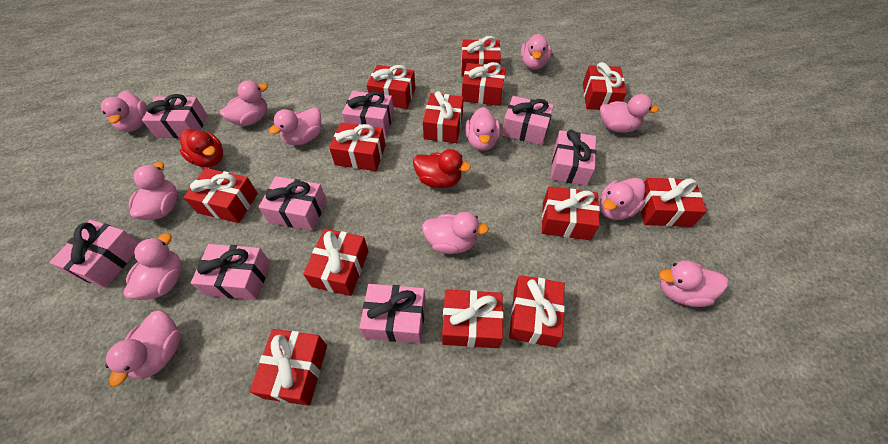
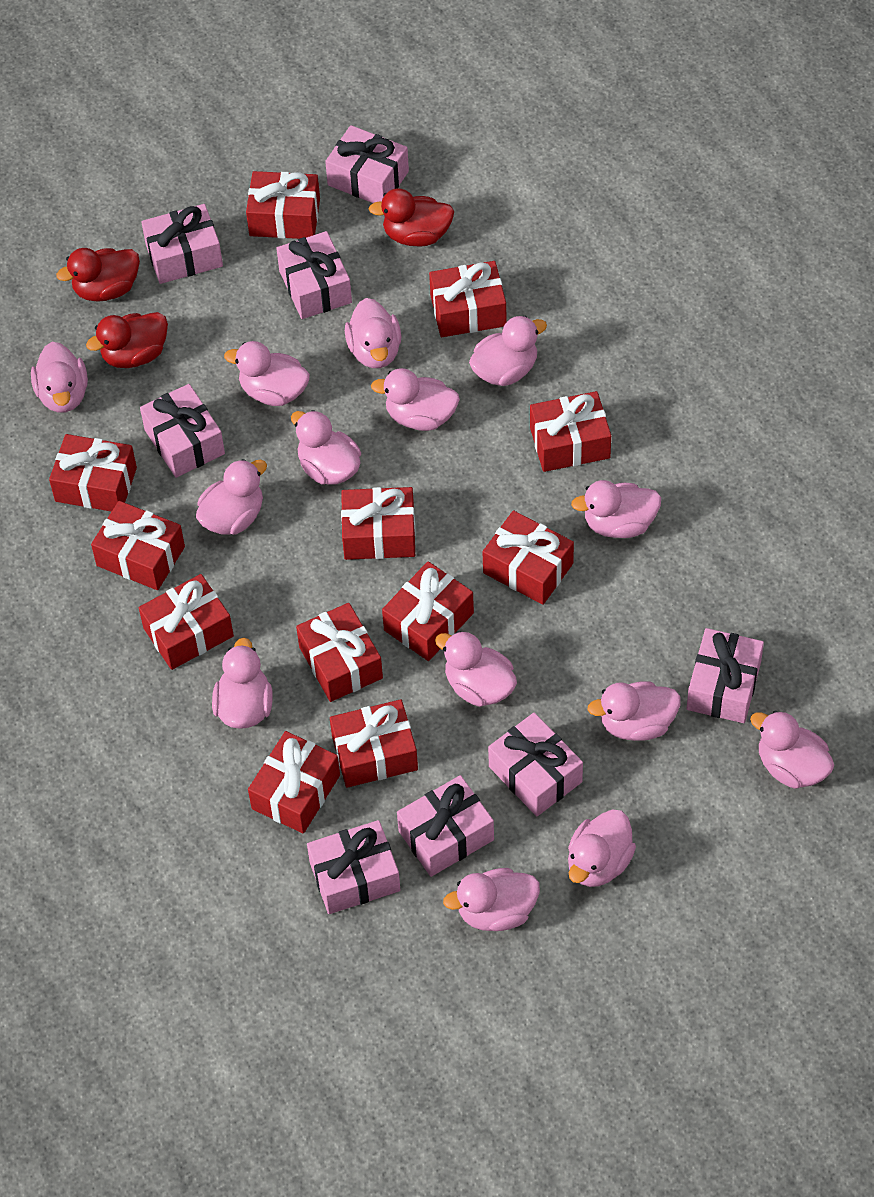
pink duck: 12 -> 14
red duck: 2 -> 3
red gift: 13 -> 12

